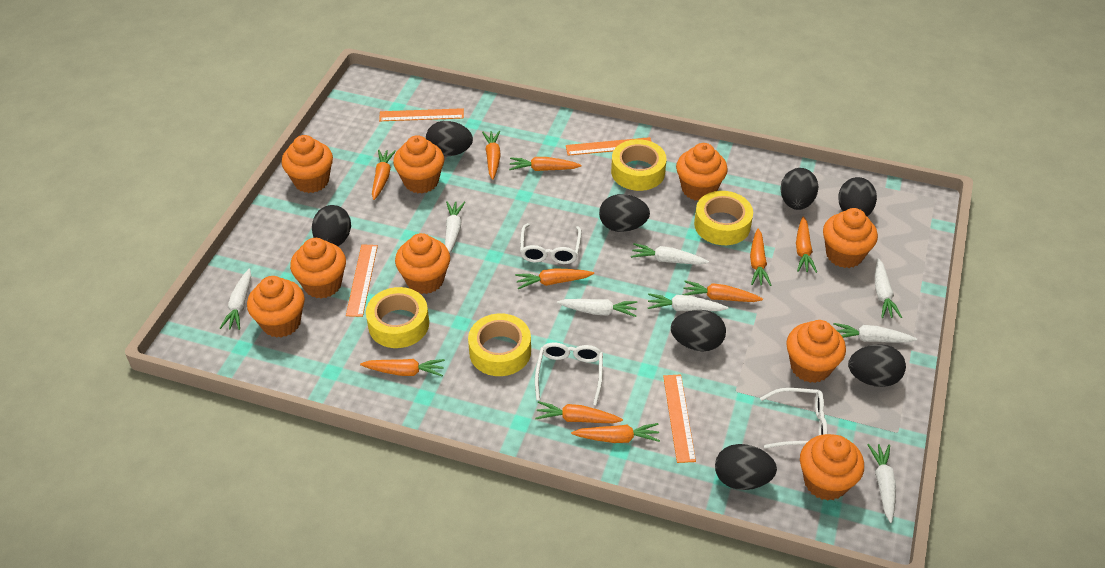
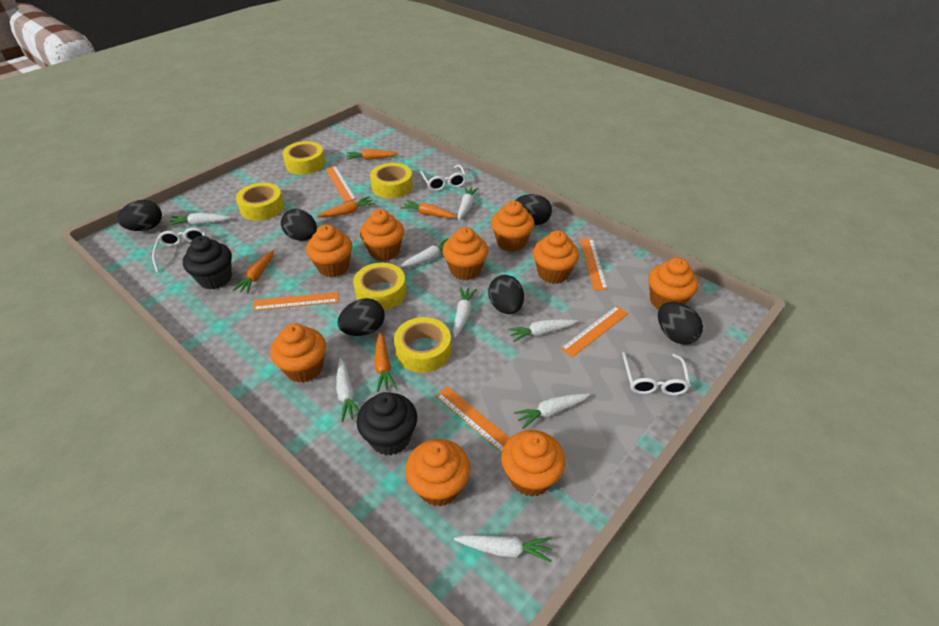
black cupcake: 0 -> 2
black egg: 8 -> 6
orange carrot: 10 -> 5
orange ruler: 4 -> 5
yellow tape: 4 -> 5

